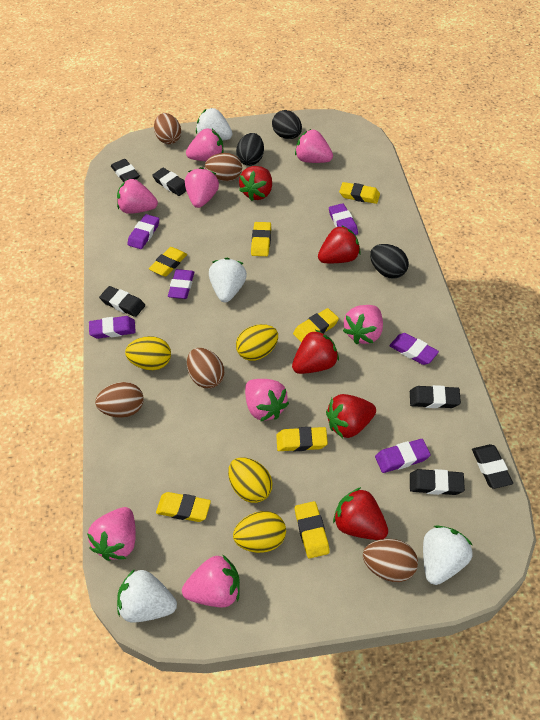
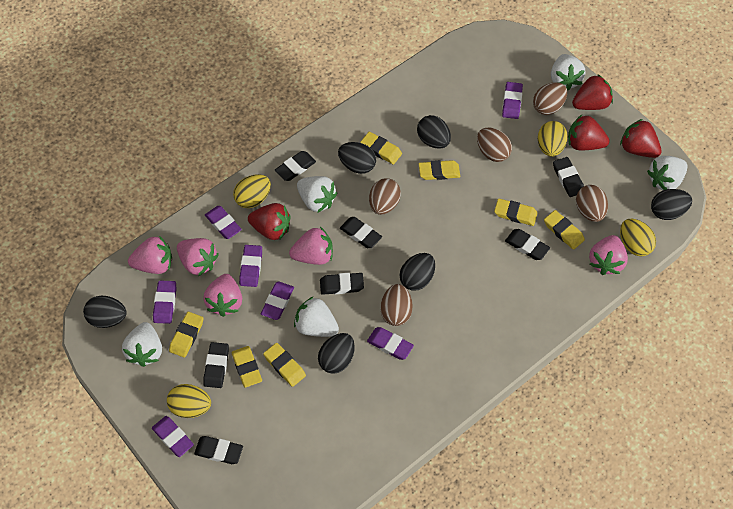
black egg: 3 -> 6
black eraser: 6 -> 7
pink strawberry: 8 -> 5
purple eraser: 6 -> 7
red strawberry: 5 -> 4
white strawberry: 4 -> 5

